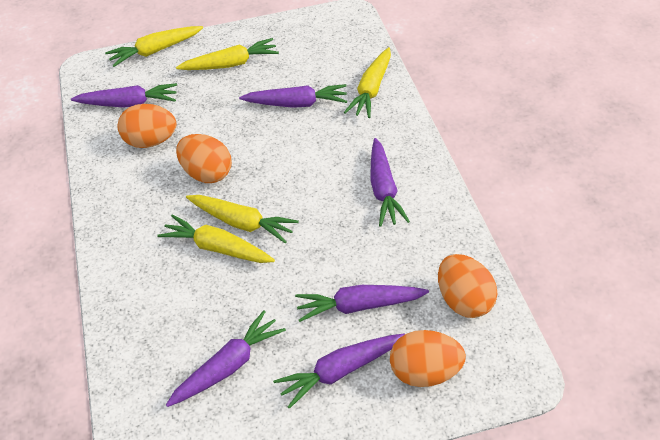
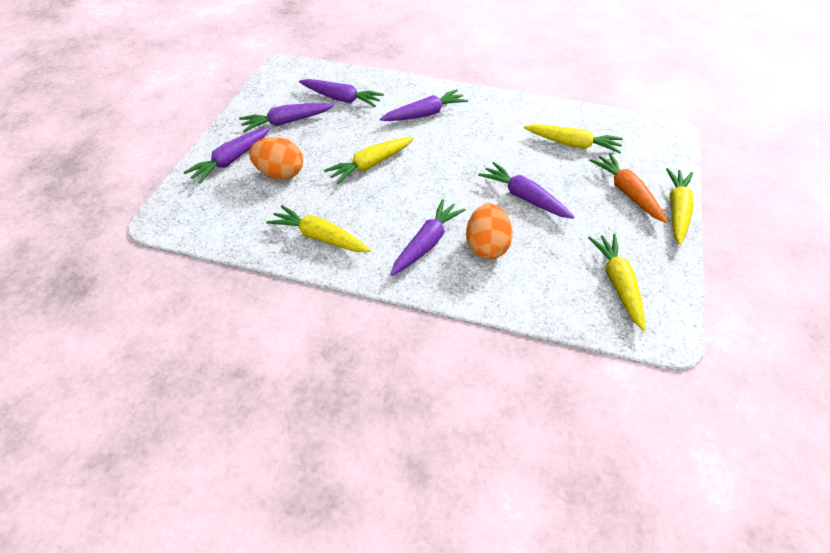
orange carrot: 0 -> 1
orange egg: 4 -> 2

